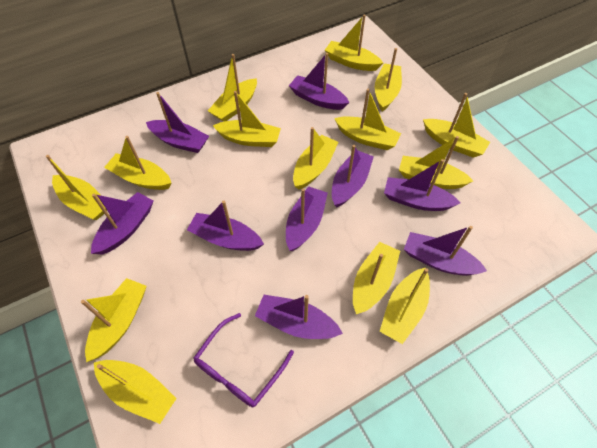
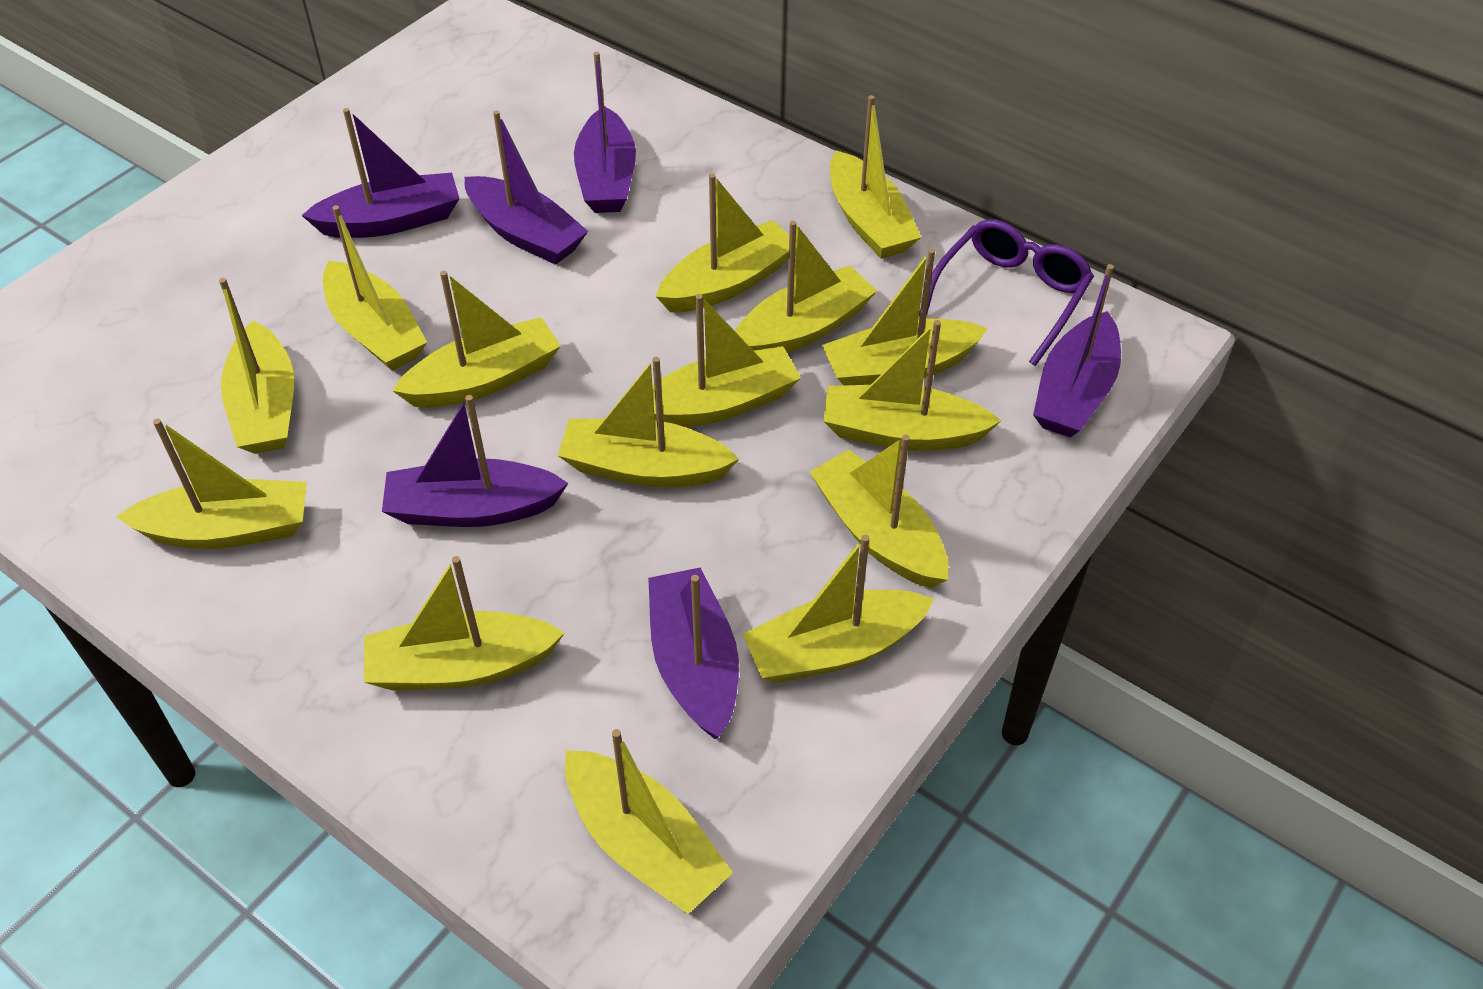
purple boat: 9 -> 6
yellow boat: 14 -> 15

